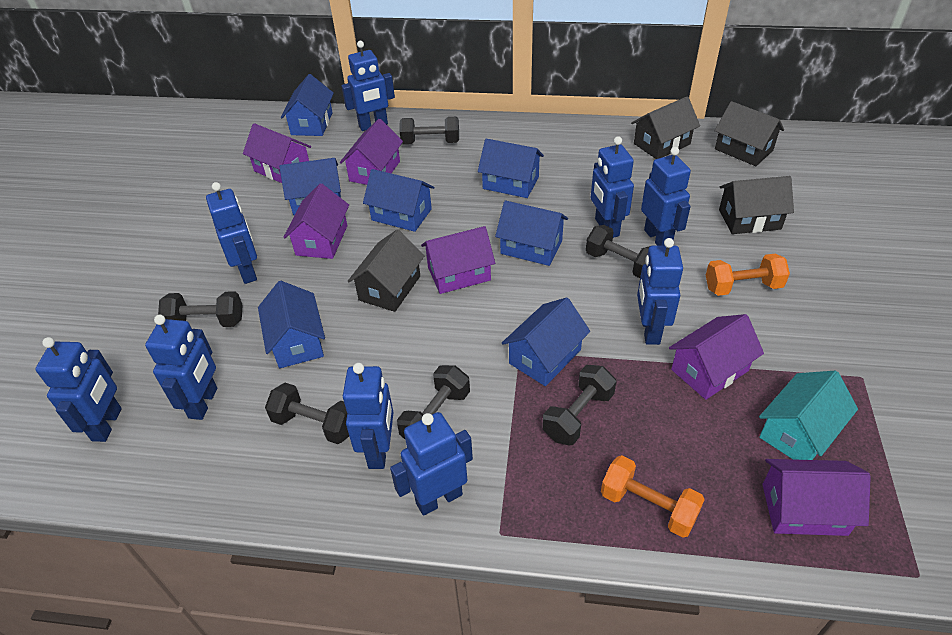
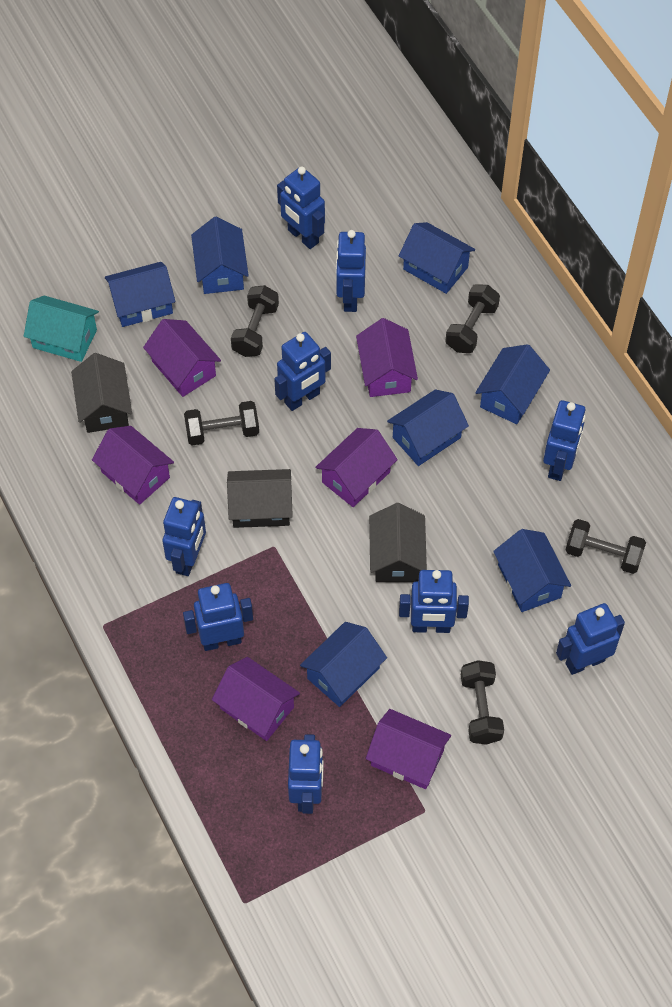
black dumbbell: 6 -> 5
black house: 4 -> 3
orange dumbbell: 2 -> 0

